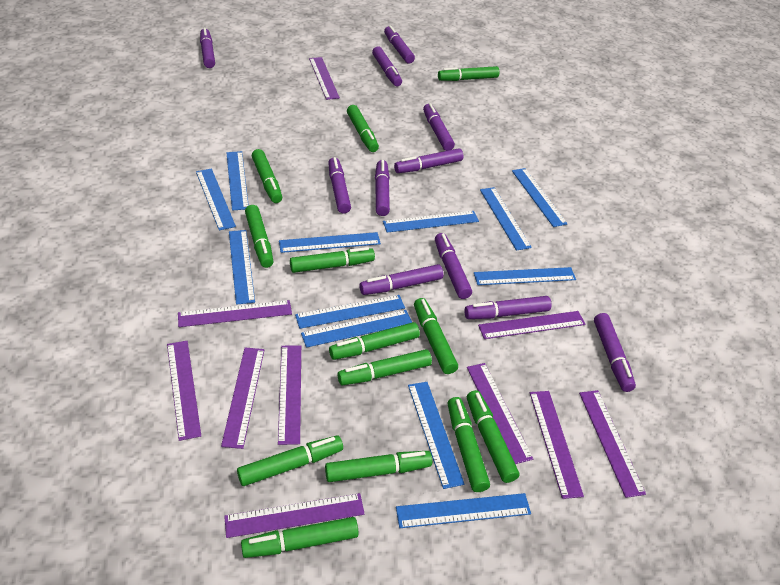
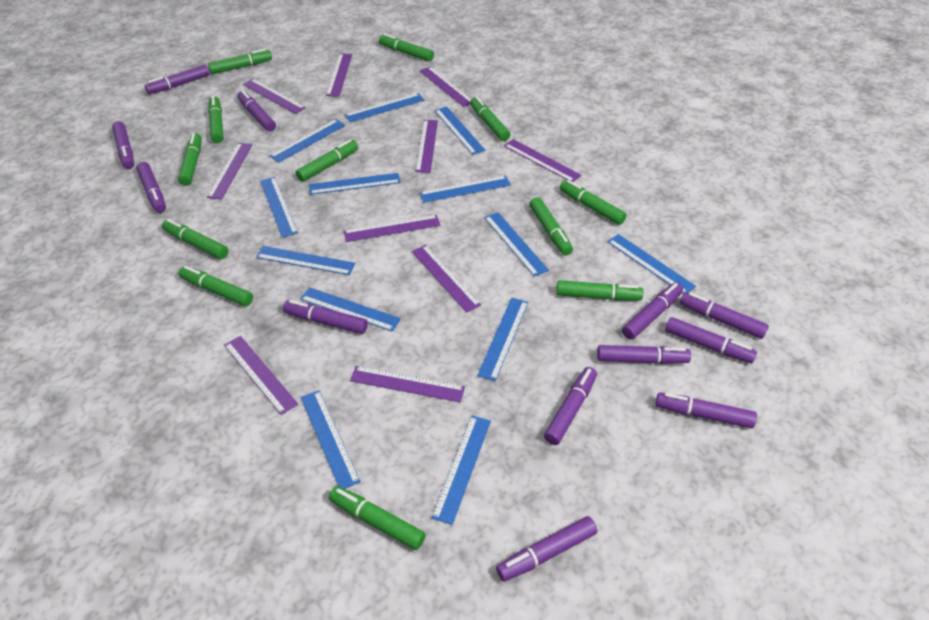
blue ruler: 12 -> 13
green marker: 13 -> 12
purple marker: 11 -> 12

